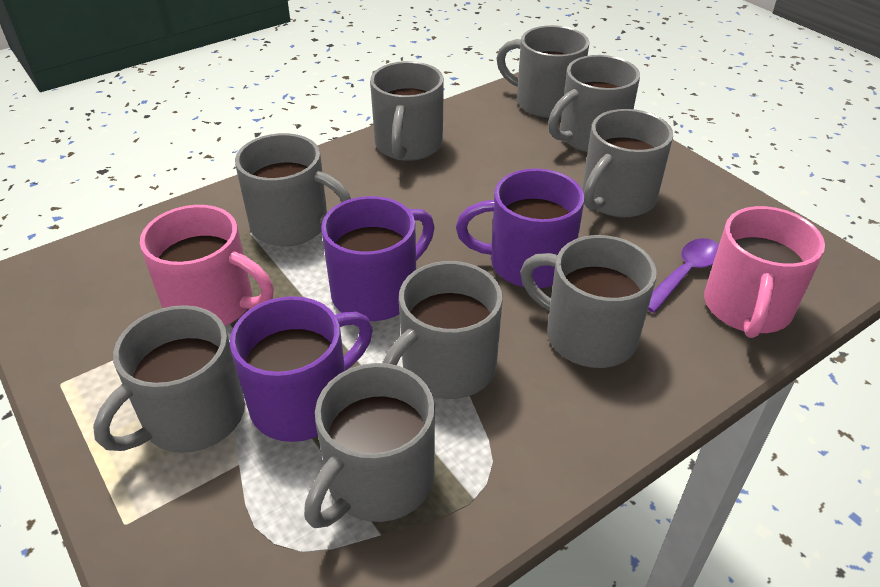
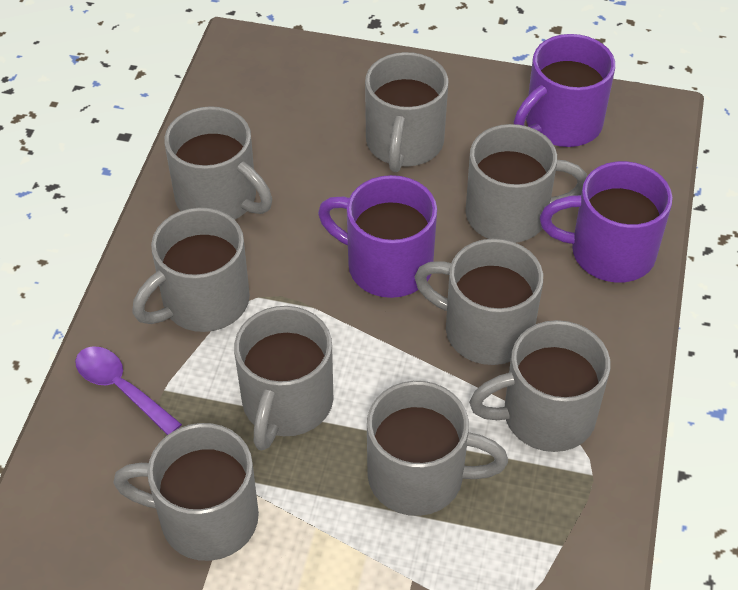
pink mug: 2 -> 0

